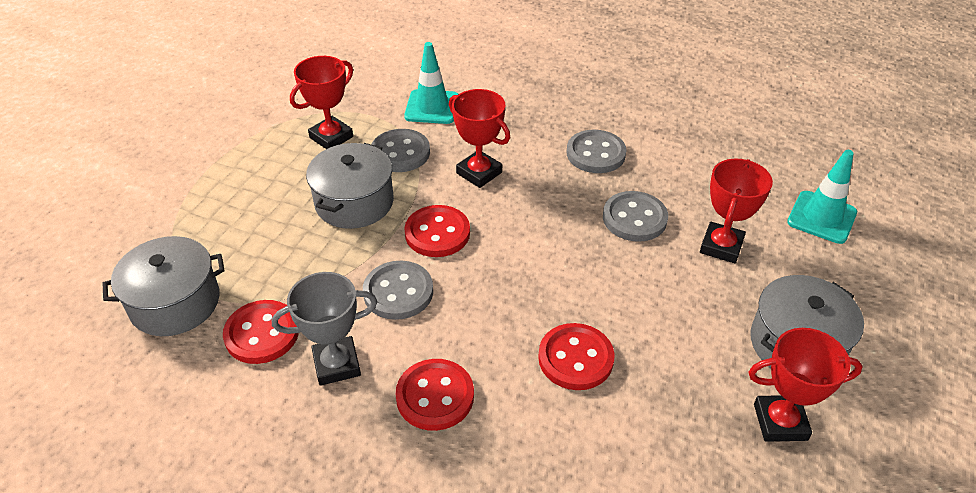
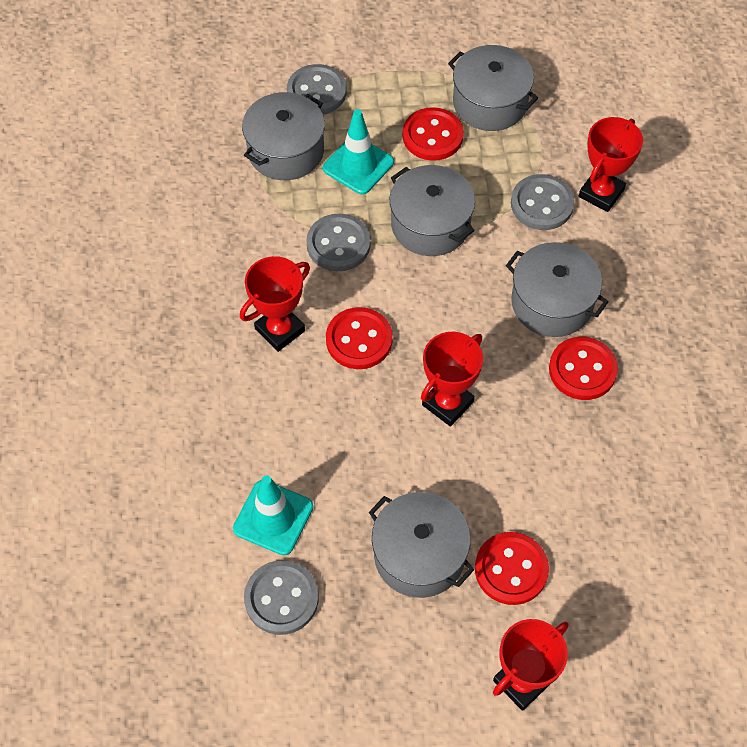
grey pot: 3 -> 5
grey trophy: 1 -> 0

